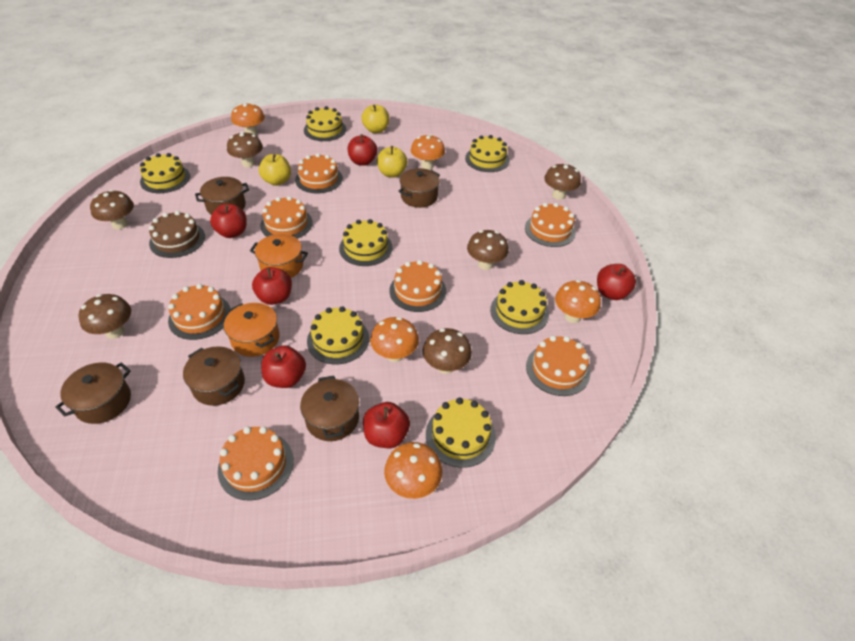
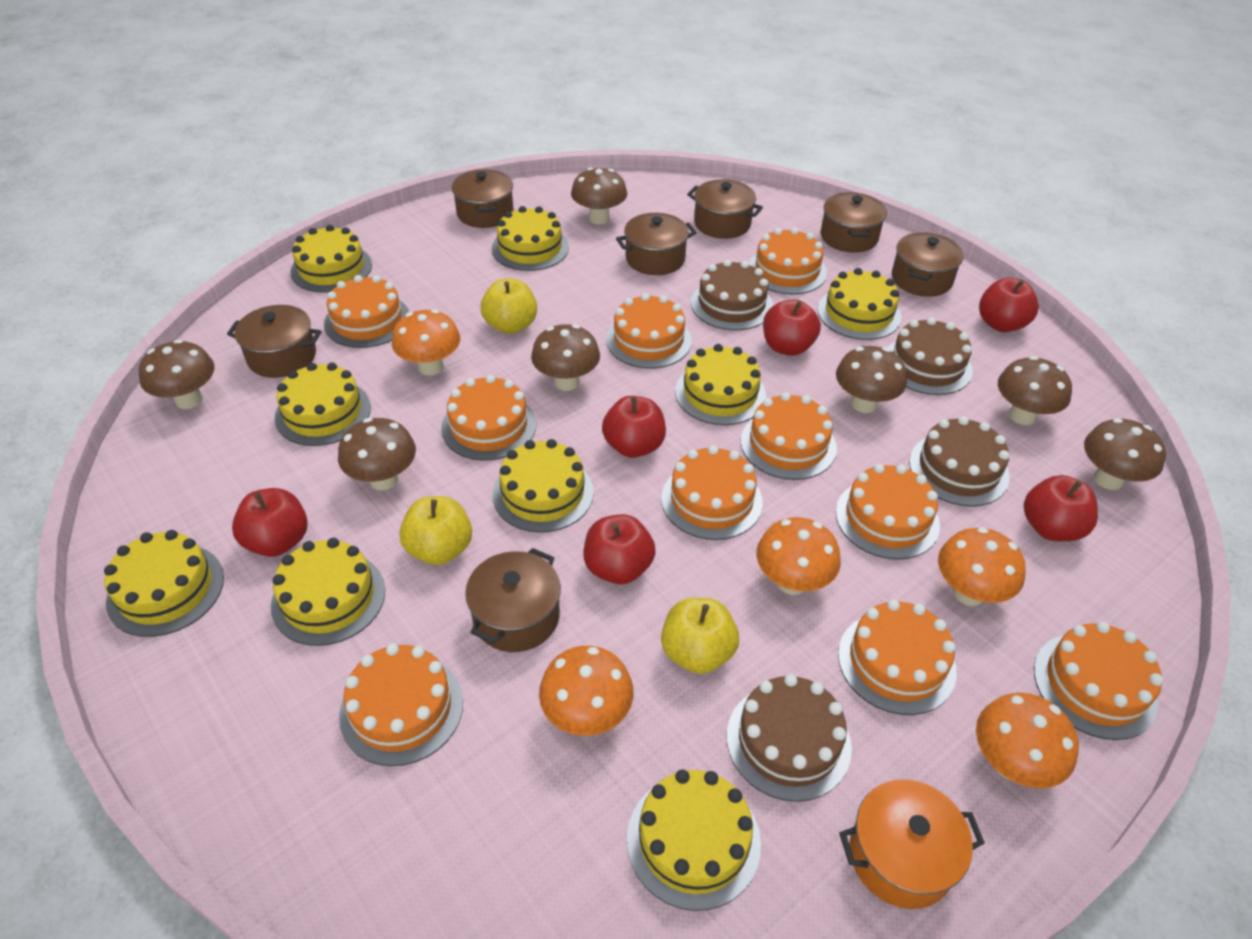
brown cake: 1 -> 4
brown mushroom: 6 -> 7
brown pot: 5 -> 7
orange cake: 7 -> 10
orange pot: 2 -> 1
yellow cake: 7 -> 9

